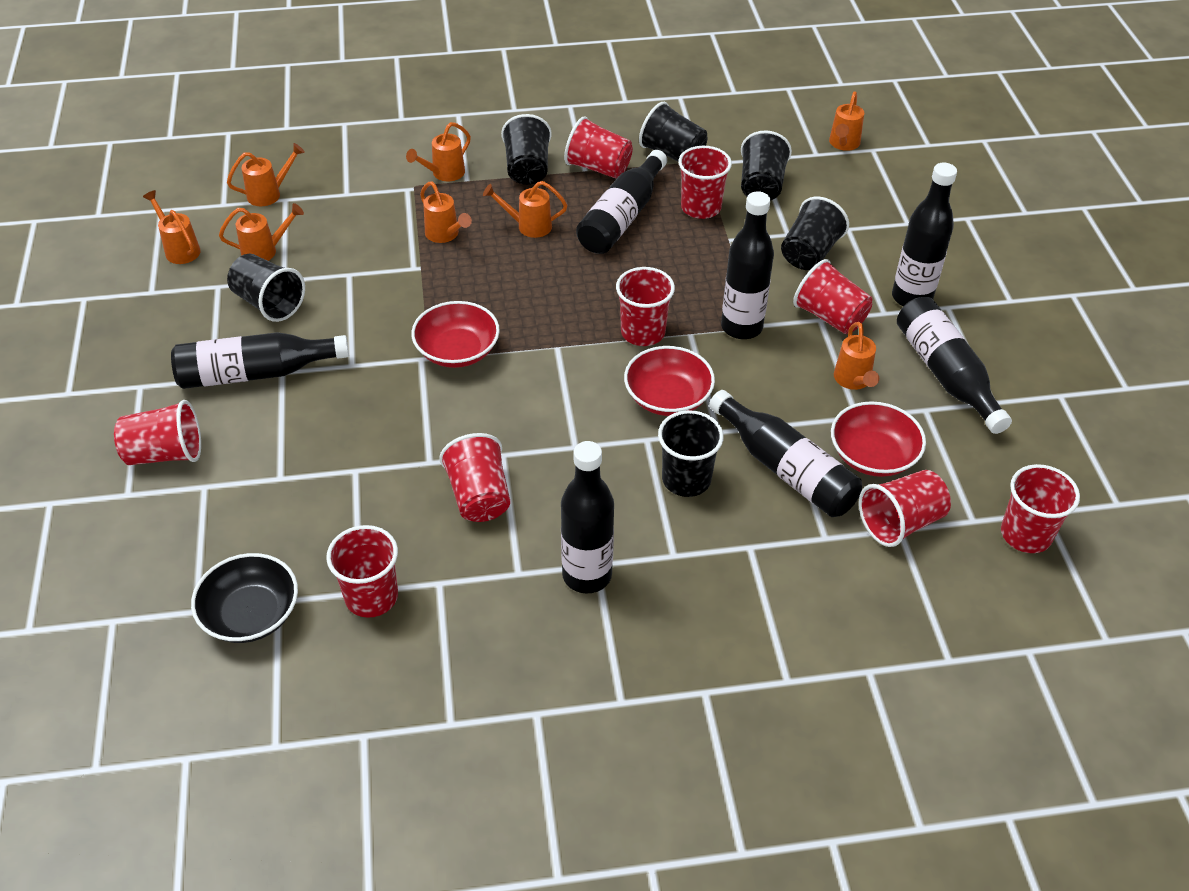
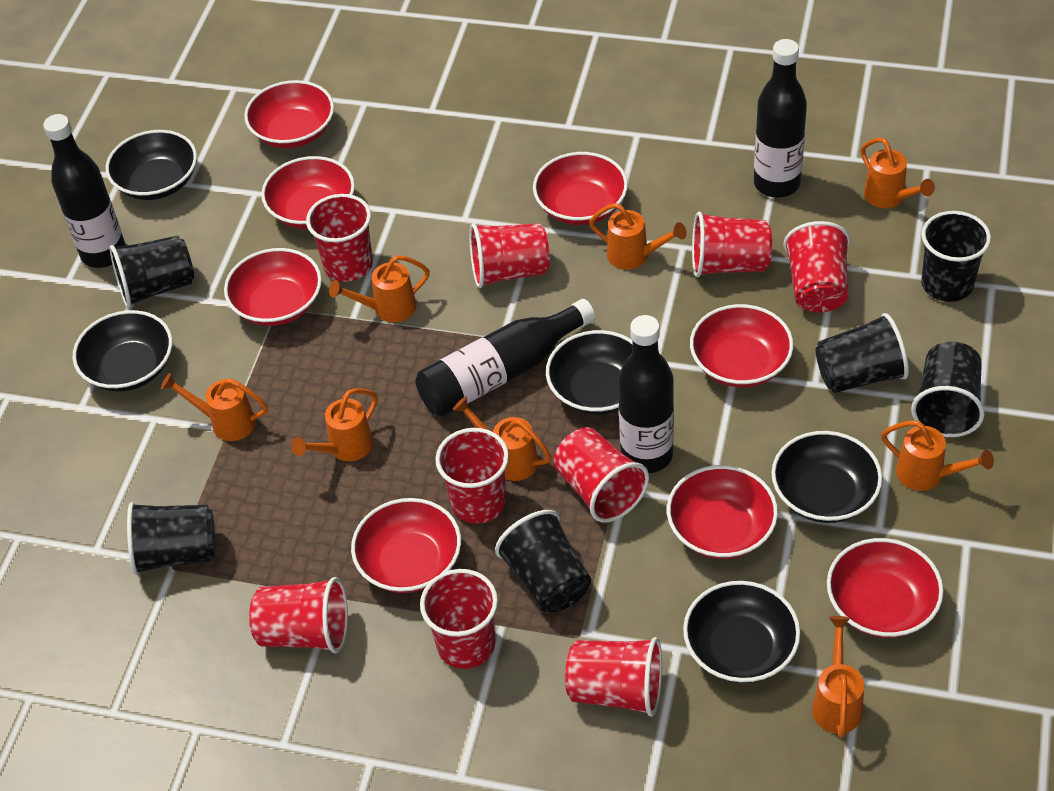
black bottle: 7 -> 4
black bowl: 1 -> 5
red bowl: 3 -> 8

